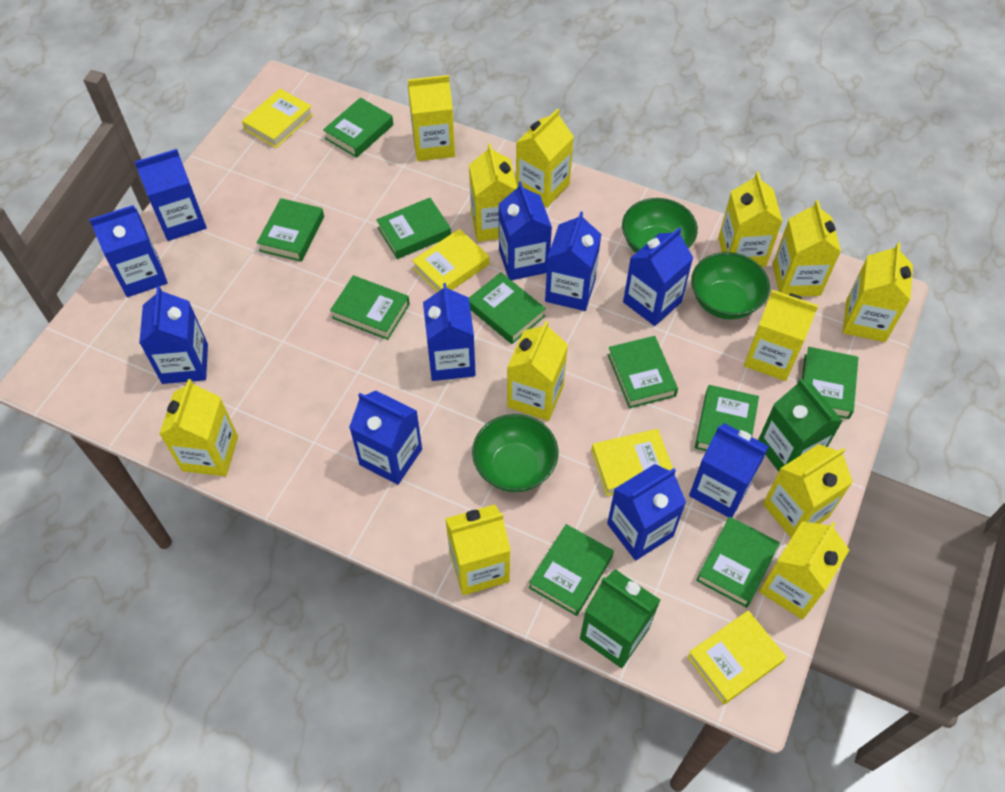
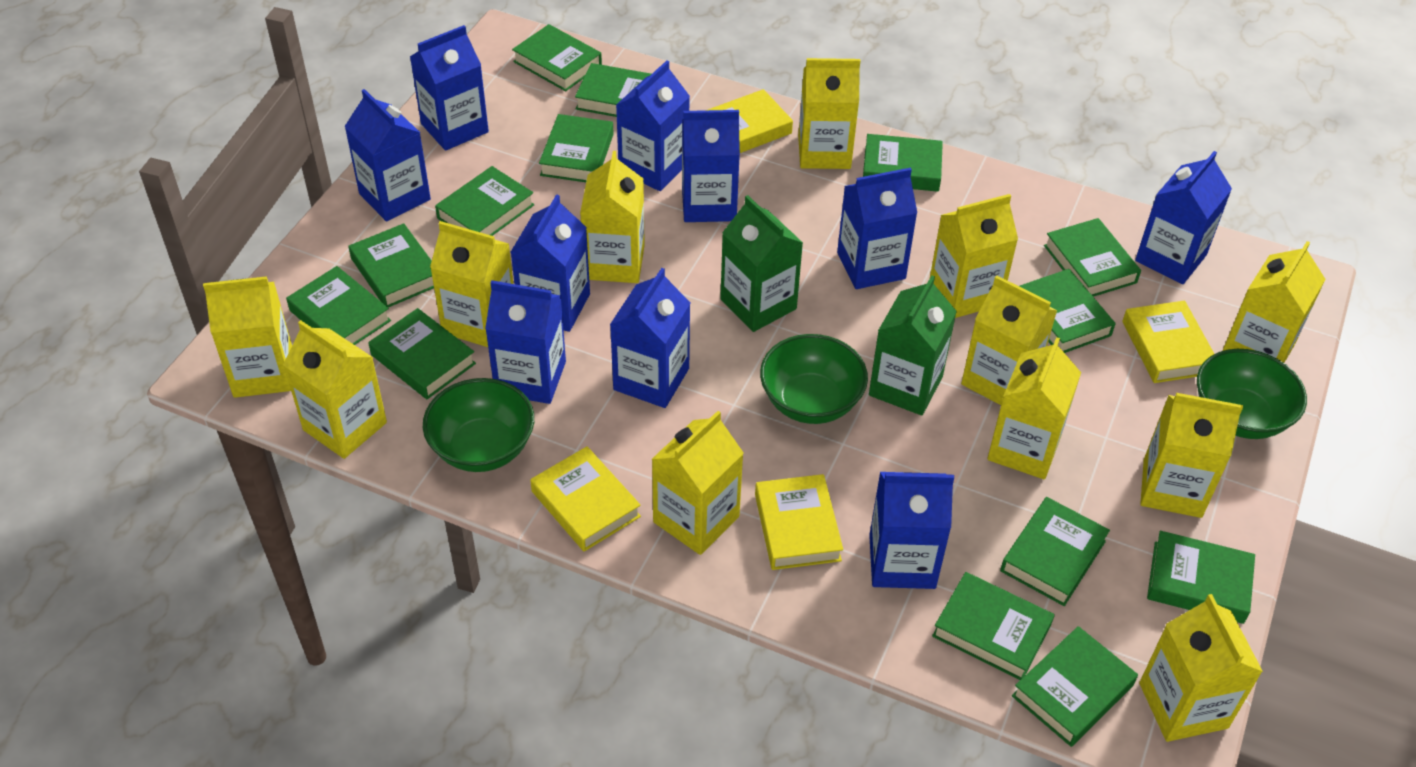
green book: 10 -> 14

